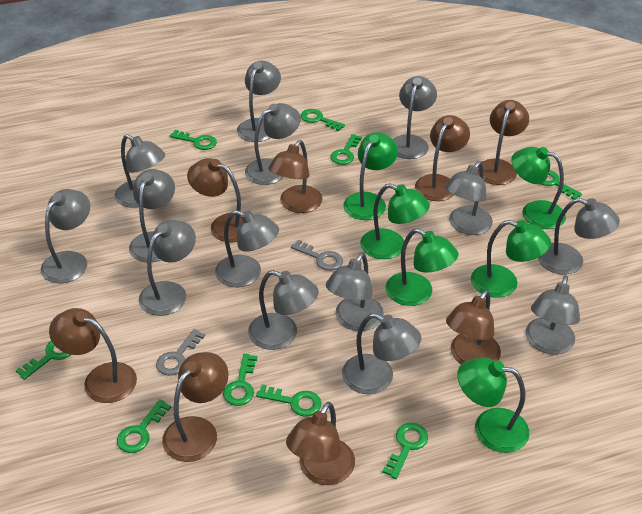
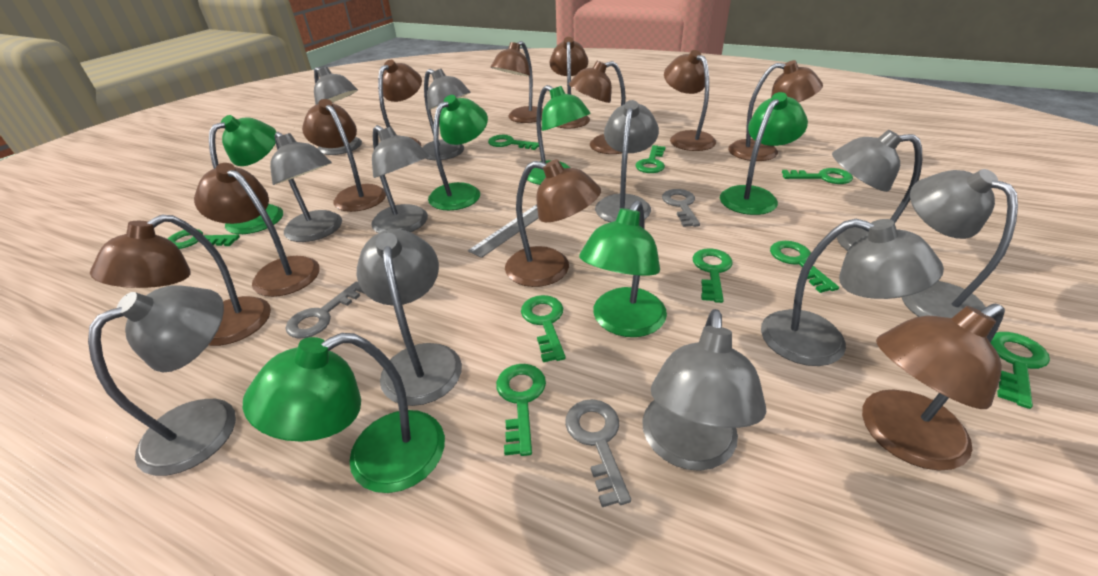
brown lamp: 8 -> 11
grey key: 2 -> 3
grey lamp: 14 -> 11
grey ruler: 0 -> 1

